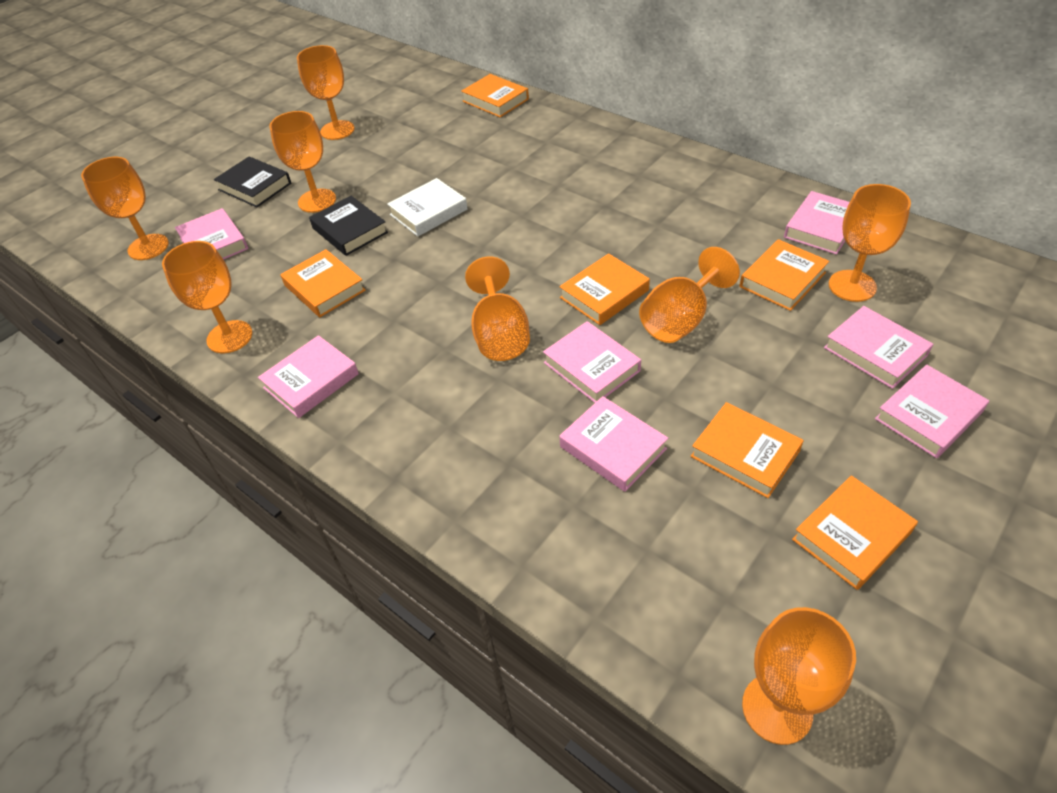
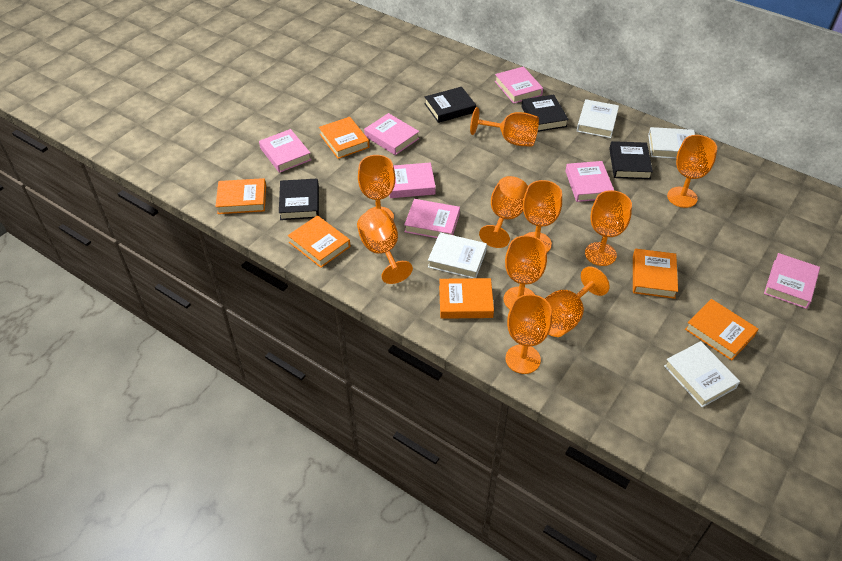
black book: 2 -> 4
orange goblet: 8 -> 10
white book: 1 -> 4

